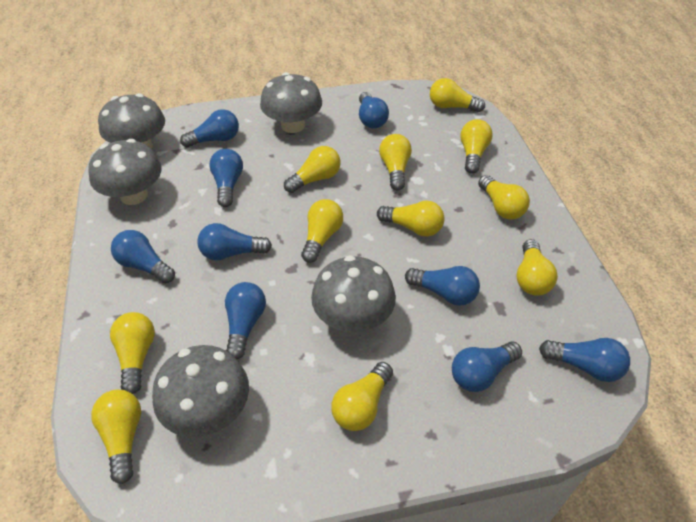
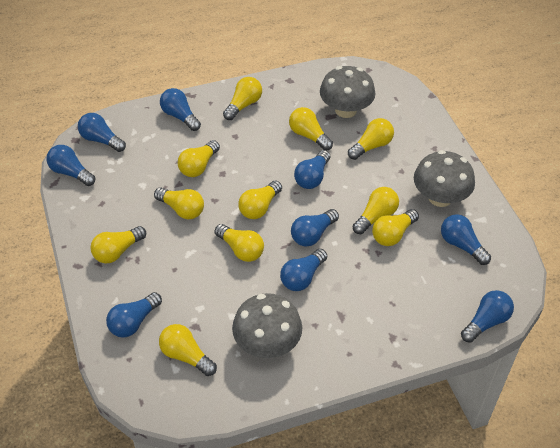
grey mushroom: 5 -> 3

